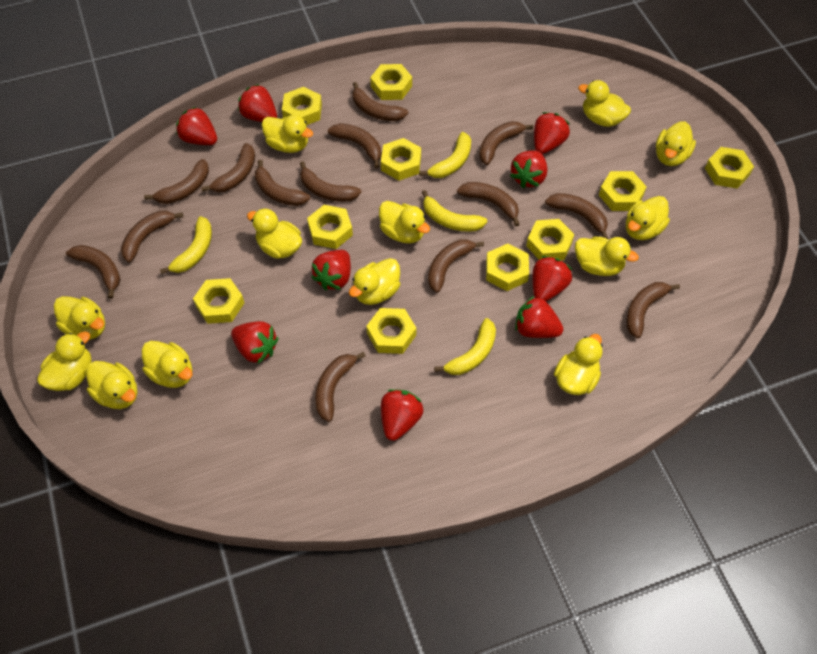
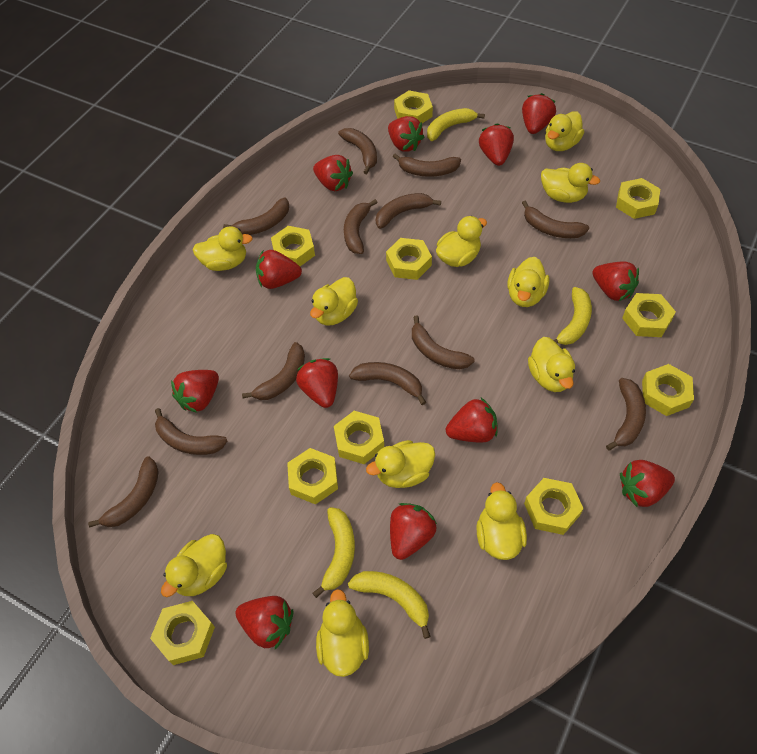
brown banana: 14 -> 12
red strawberry: 9 -> 12
yellow duck: 13 -> 11

